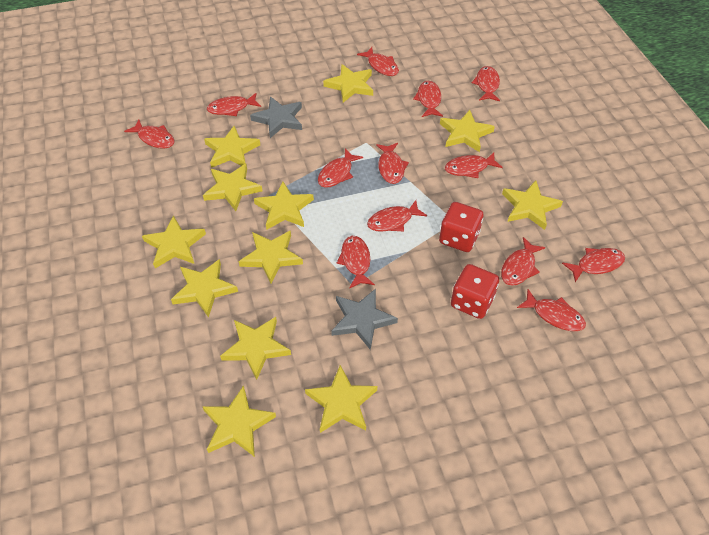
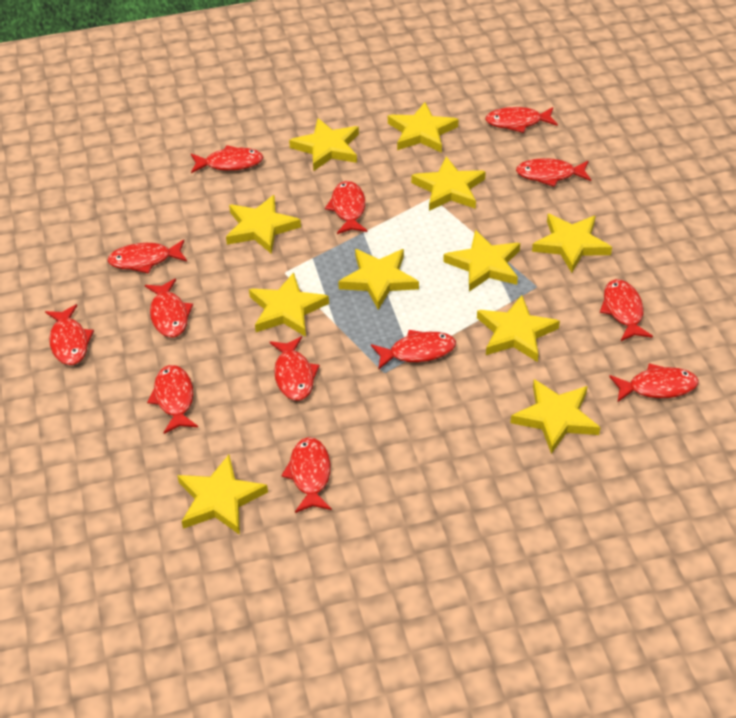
grey star: 2 -> 0
red dice: 2 -> 0
yellow star: 12 -> 11

